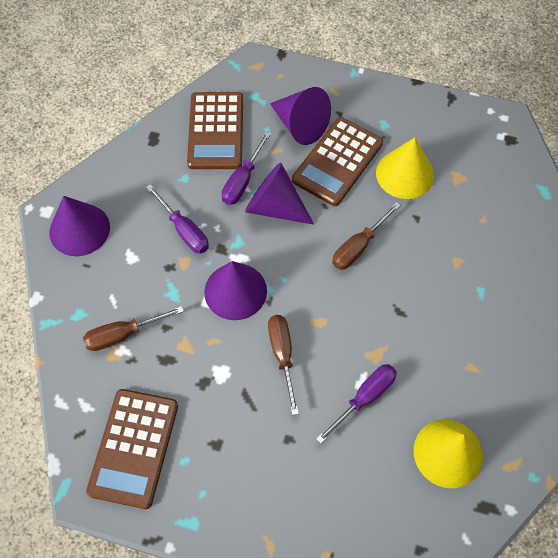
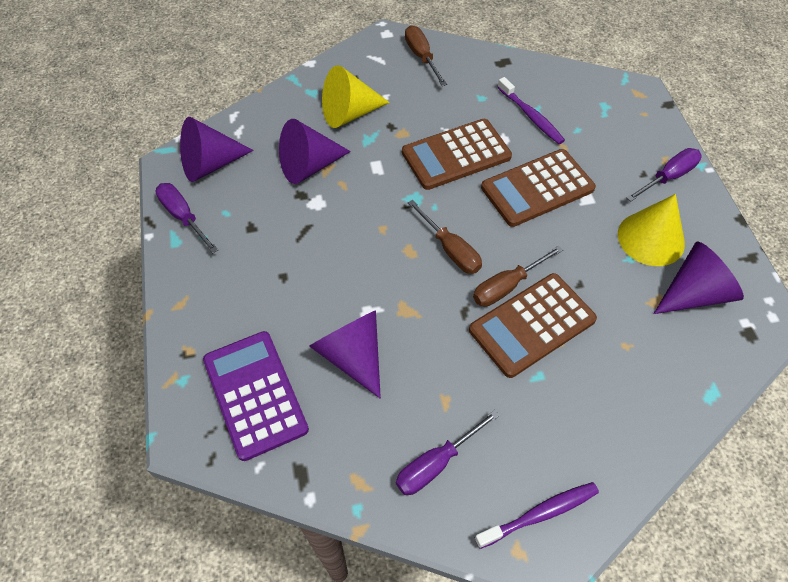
purple calculator: 0 -> 1
purple toothbrush: 0 -> 2

